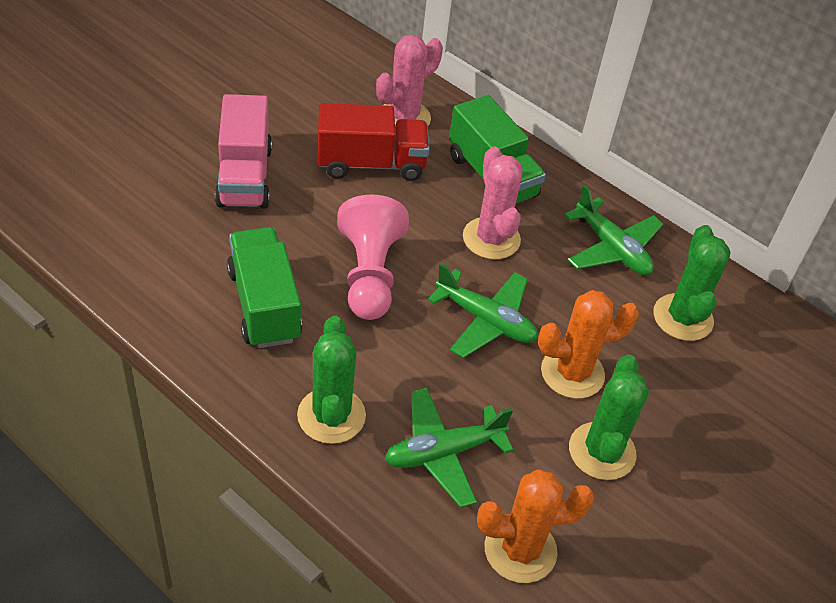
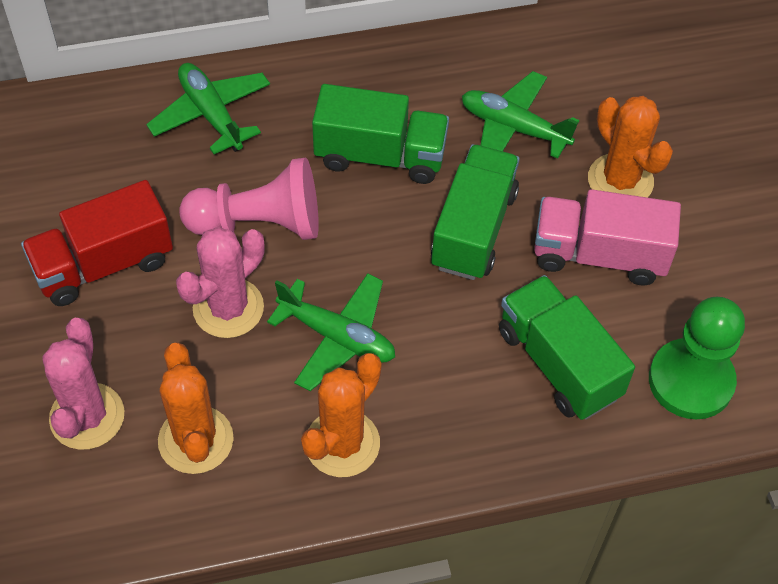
green cactus: 3 -> 0
green pawn: 0 -> 1
green truck: 2 -> 3
orange cactus: 2 -> 3

